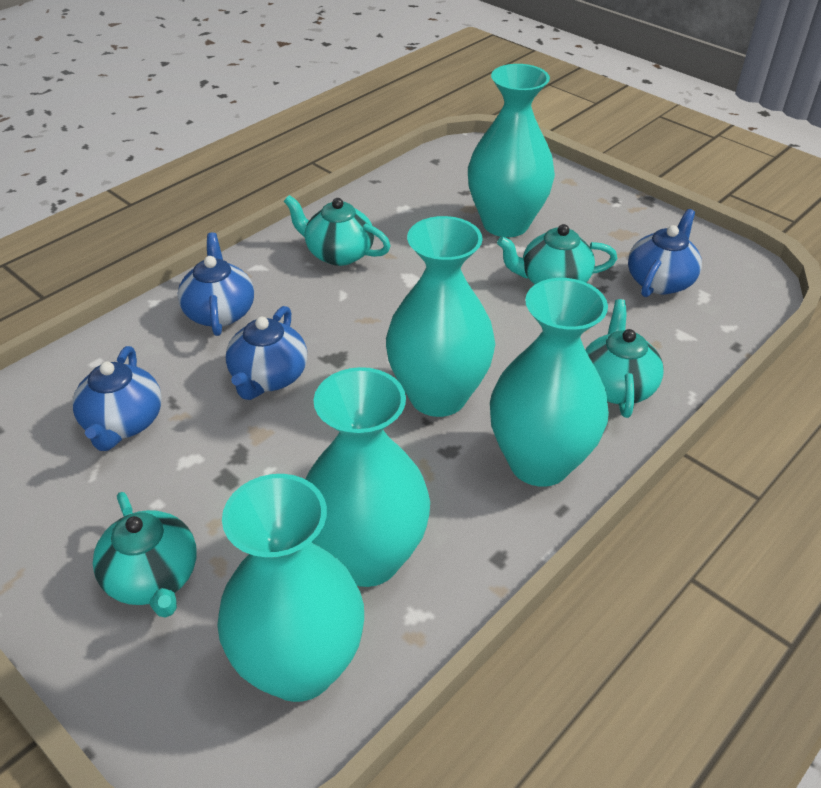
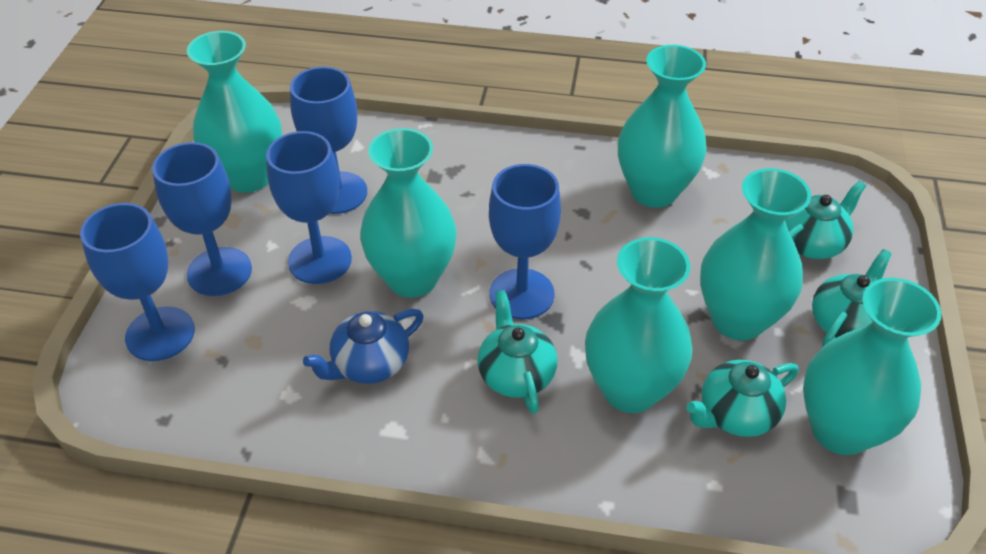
blue goblet: 0 -> 5
blue teapot: 4 -> 1
turquoise vase: 5 -> 6

